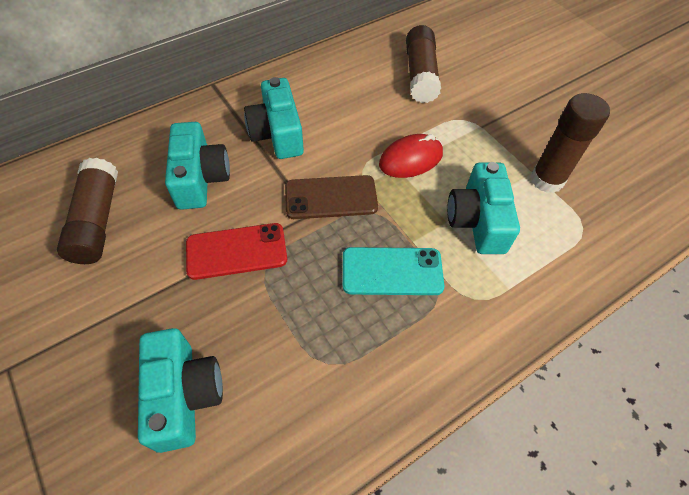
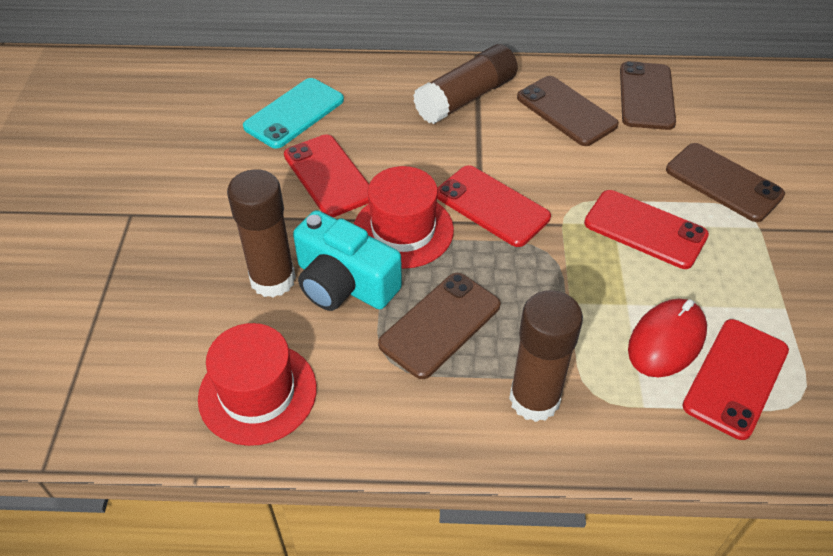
brown phone: 1 -> 4
red hat: 0 -> 2
red phone: 1 -> 4
turquoise camera: 4 -> 1

